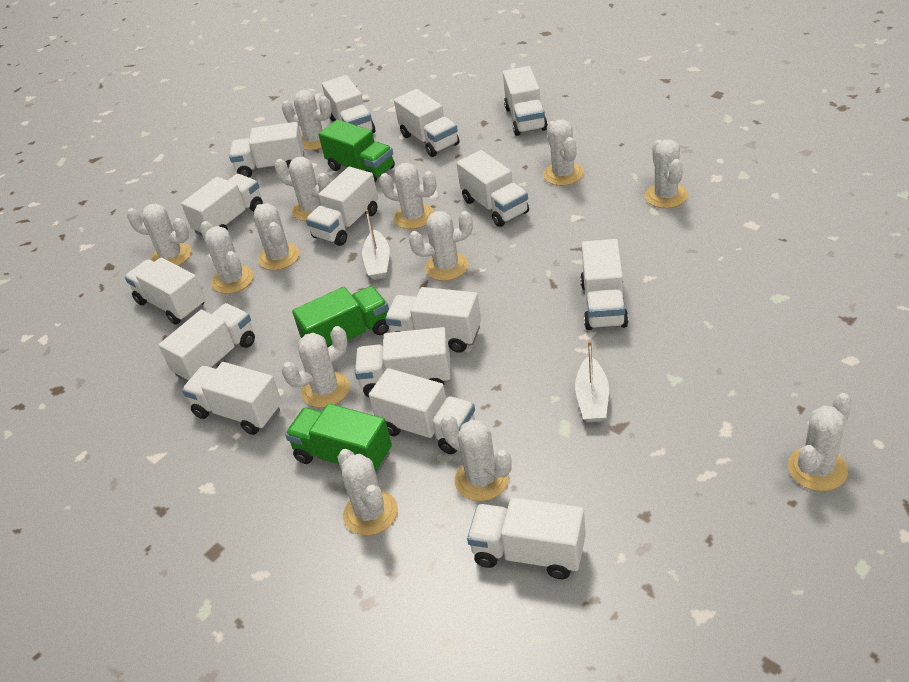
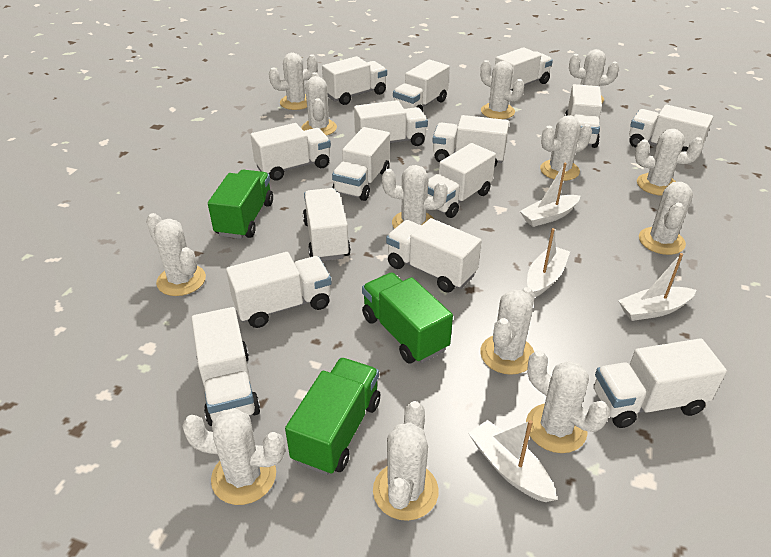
white boat: 2 -> 4

